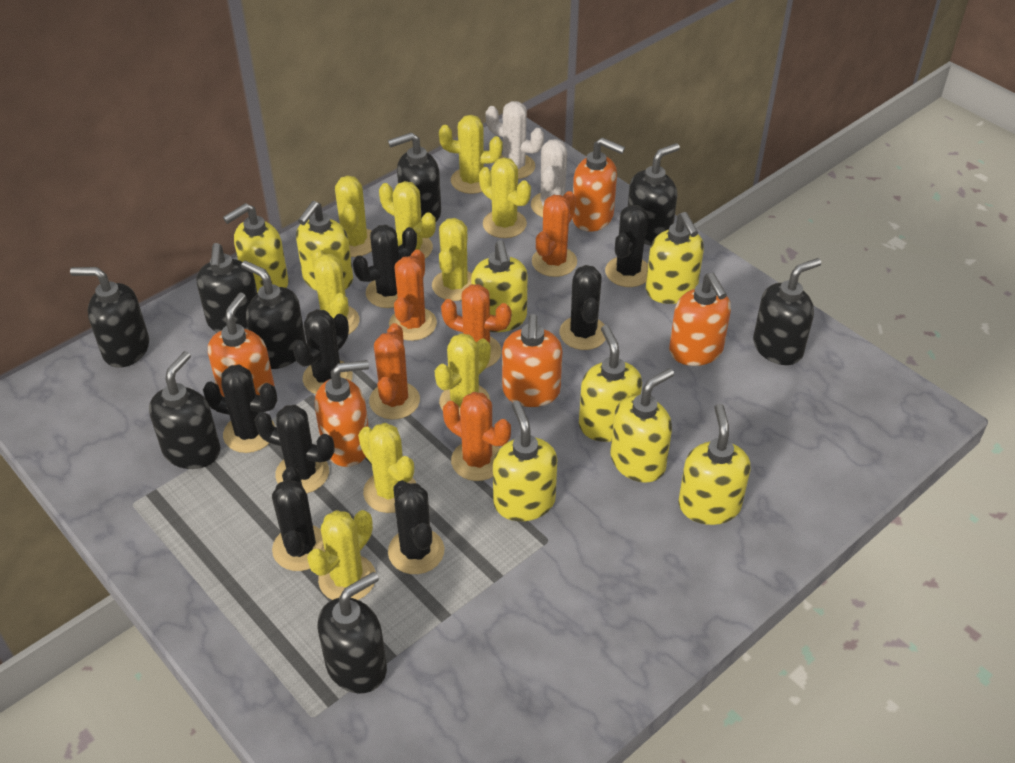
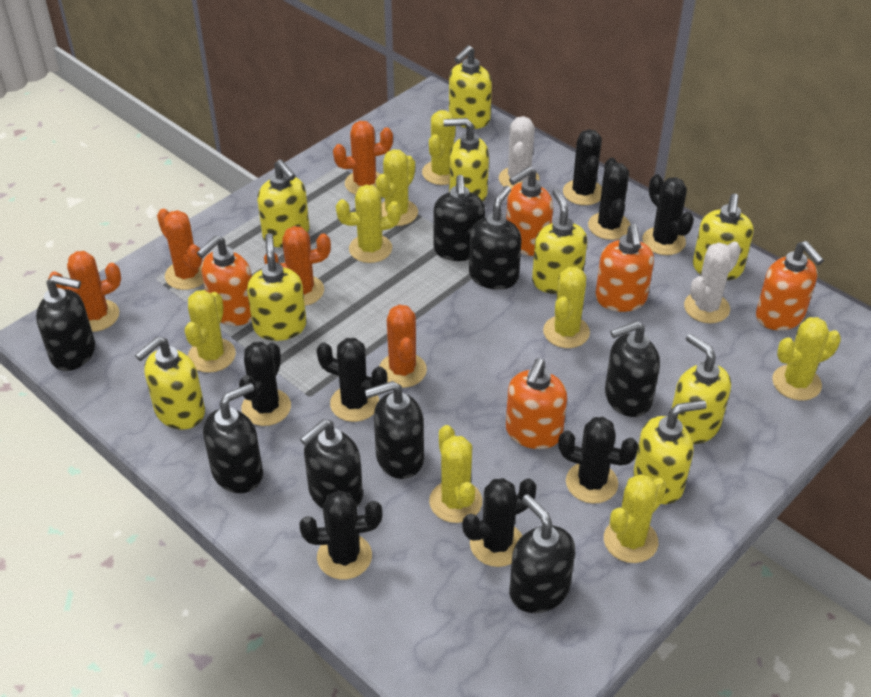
yellow cactus: 9 -> 8
yellow soap dispenser: 8 -> 9

